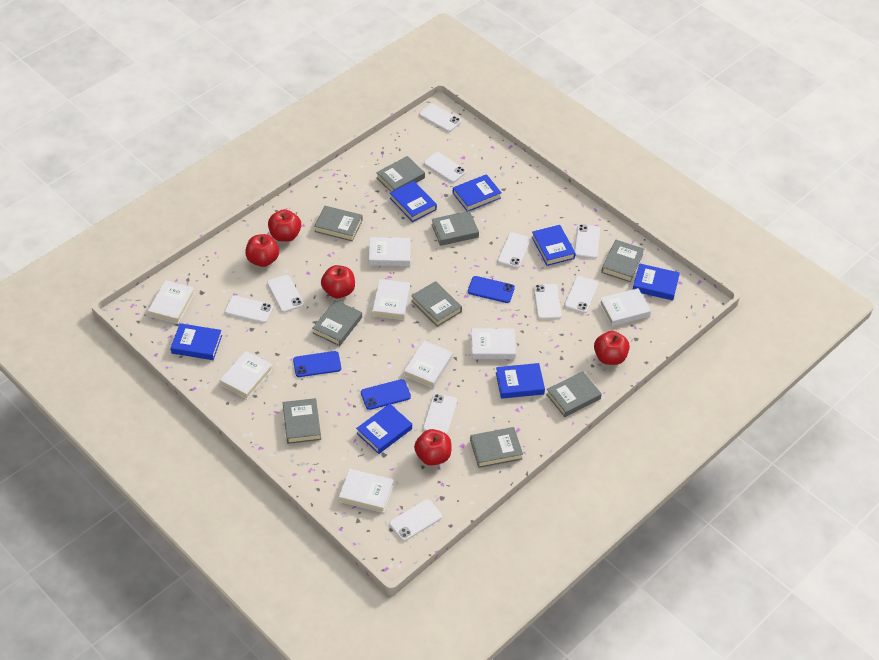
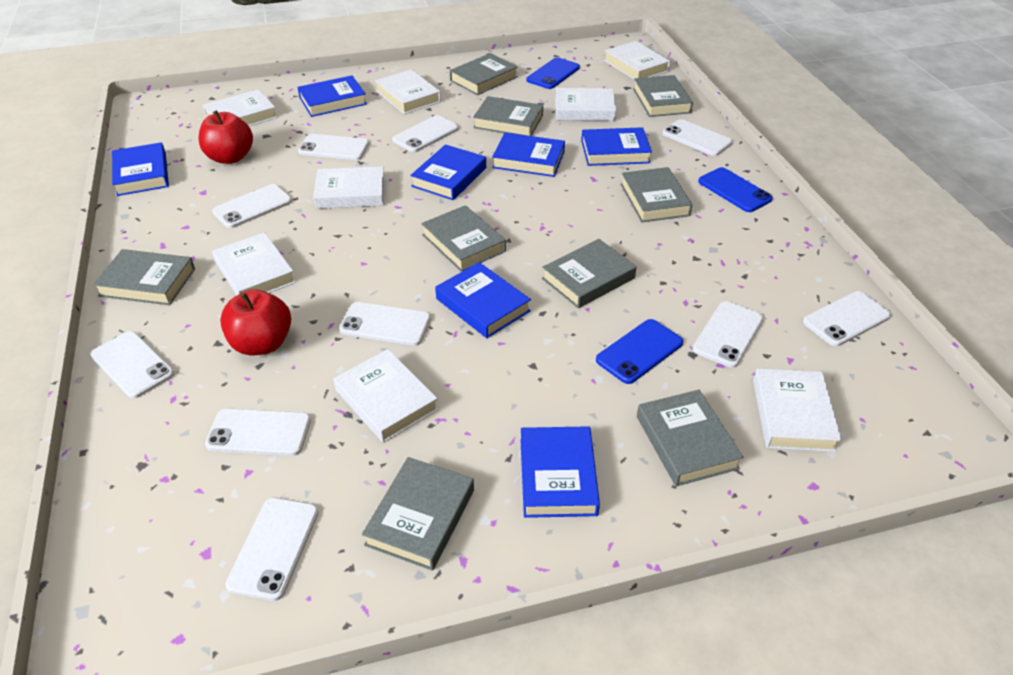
red apple: 5 -> 2

